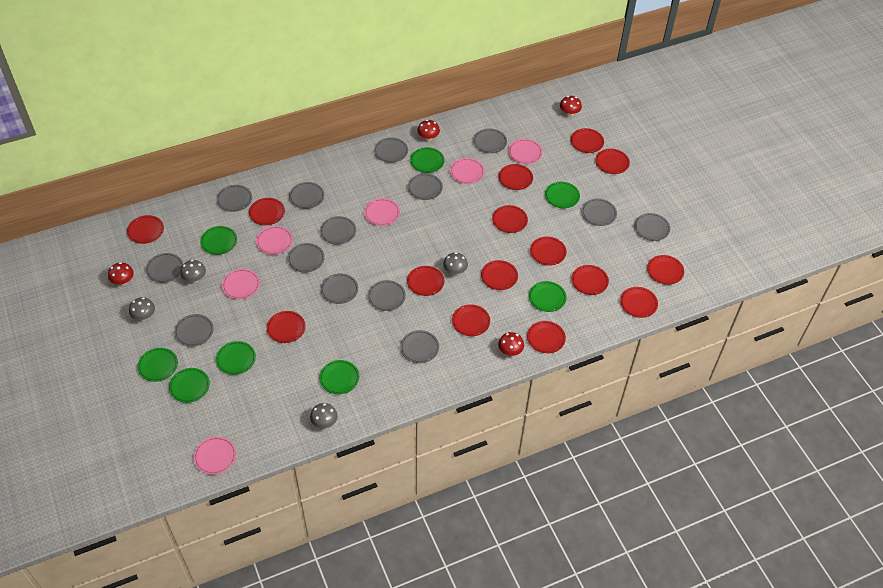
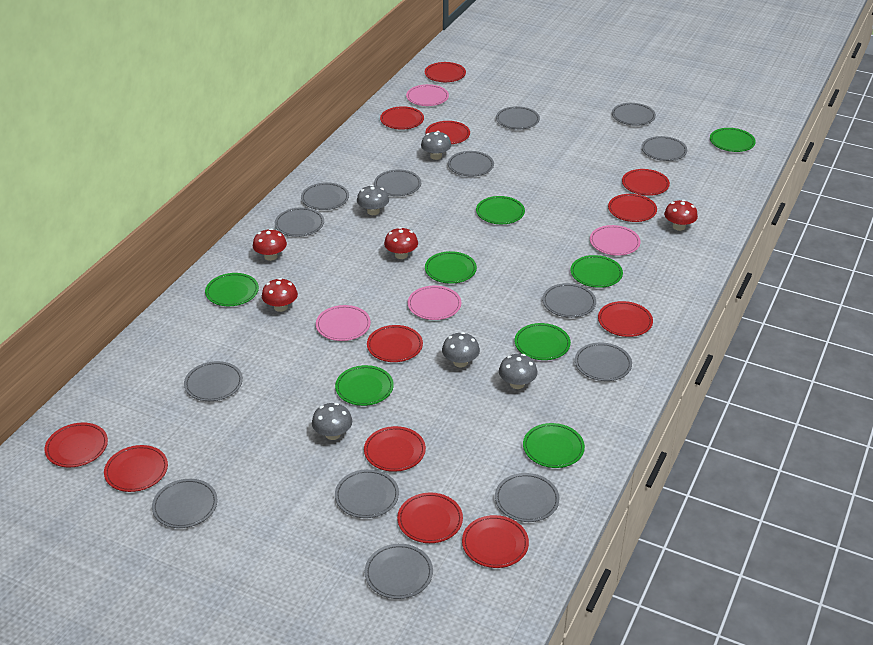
grey mushroom: 4 -> 5
pink plate: 6 -> 4
red plate: 15 -> 12

